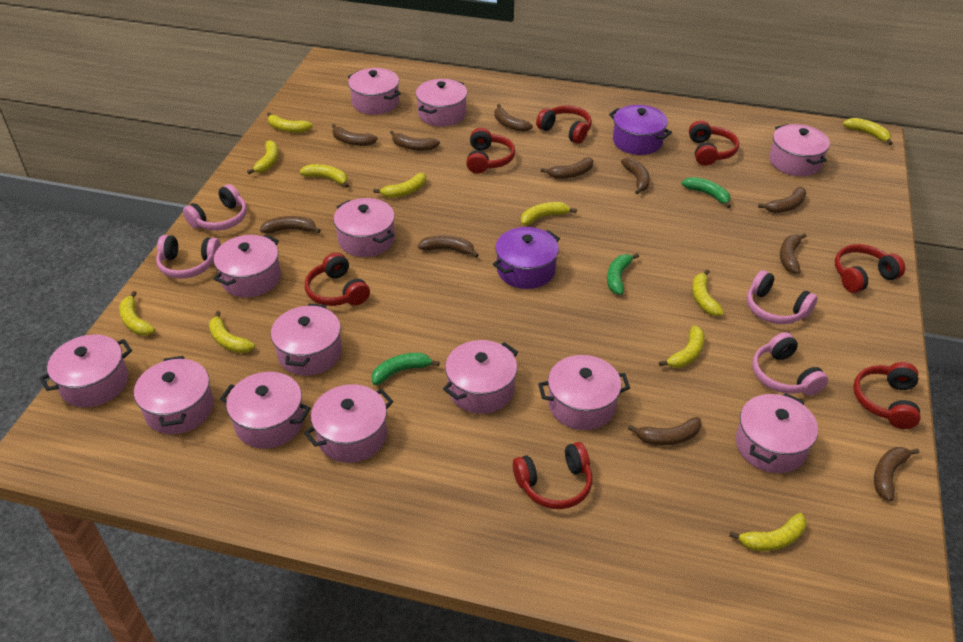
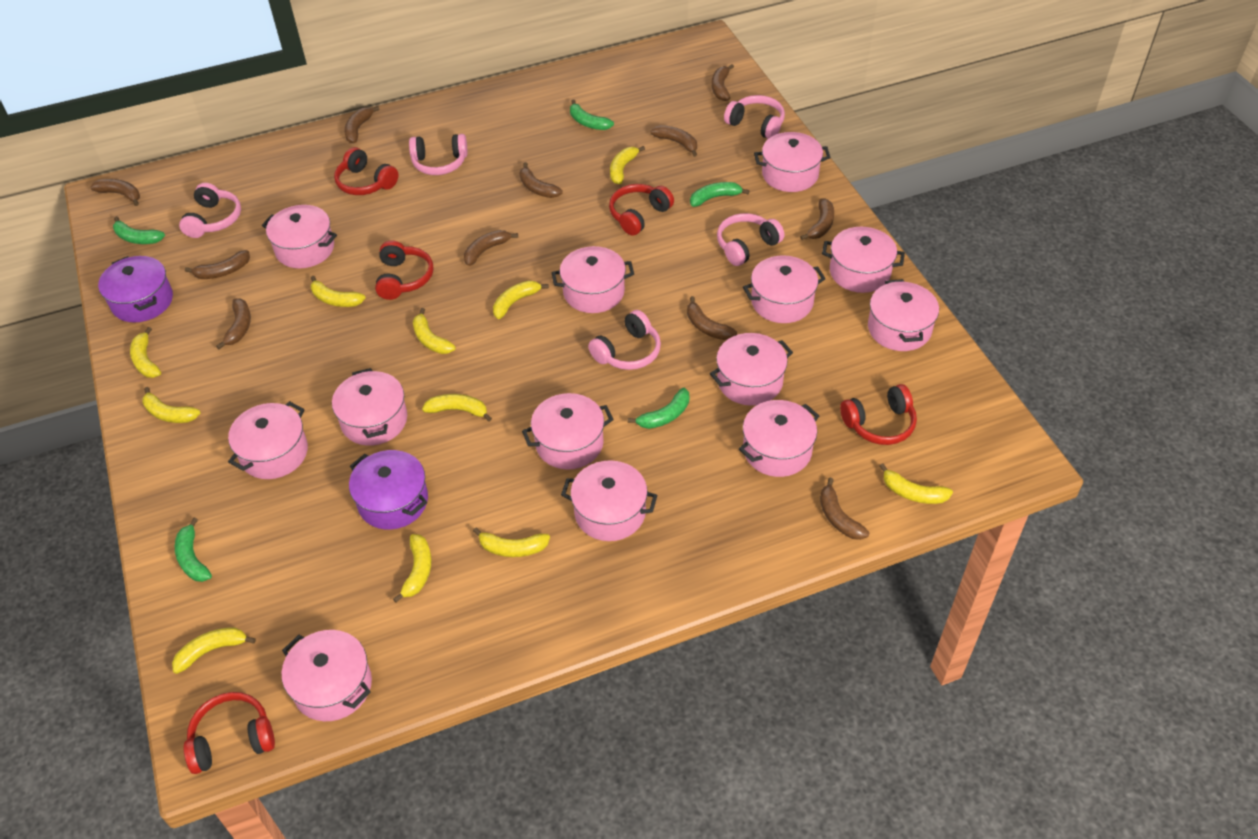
green banana: 3 -> 5
pink headphones: 4 -> 5
red headphones: 7 -> 5

